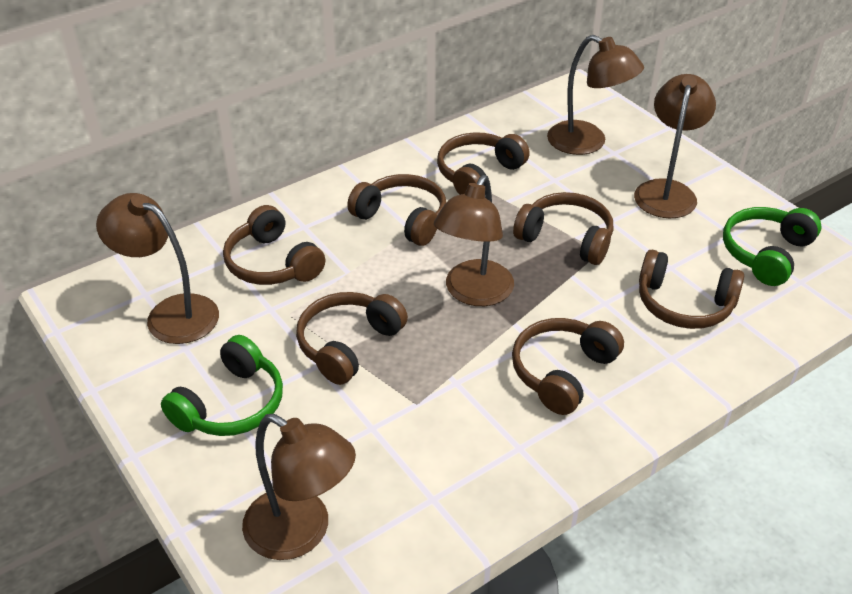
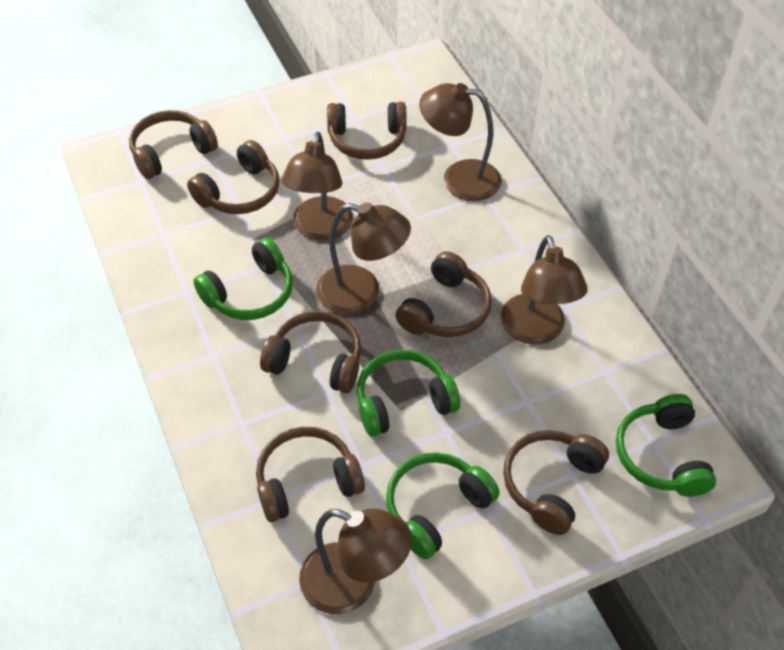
green headphones: 2 -> 4

